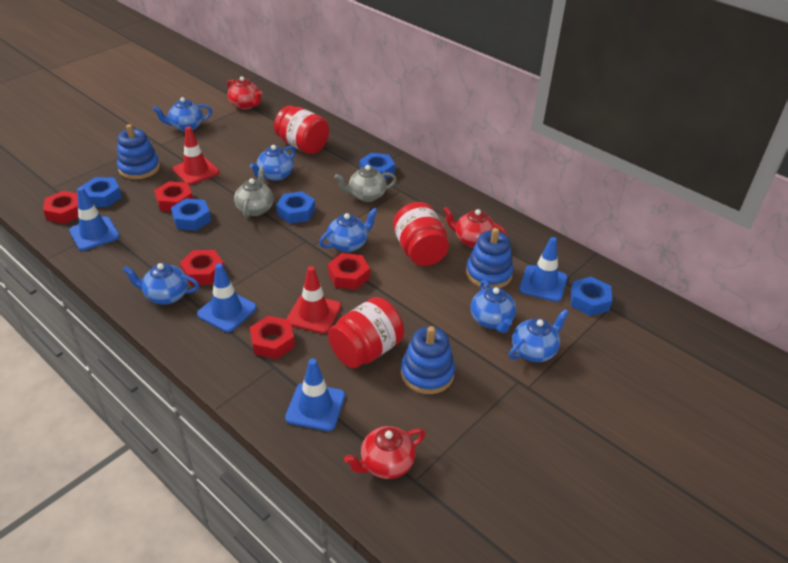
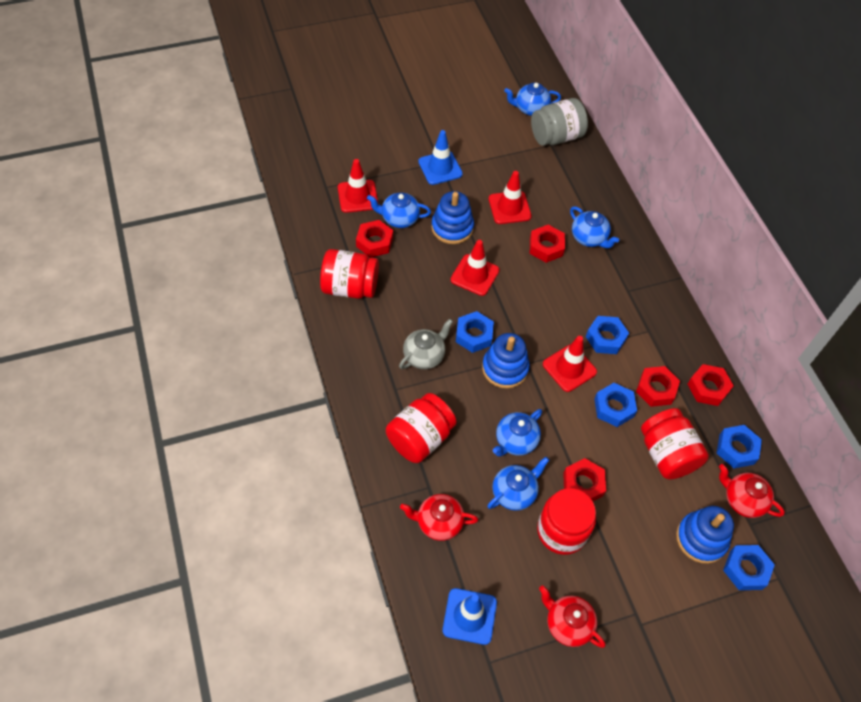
blue teapot: 6 -> 5
blue traffic cone: 4 -> 2
grey jar: 0 -> 1
grey teapot: 2 -> 1
red jar: 3 -> 4
red traffic cone: 2 -> 4

